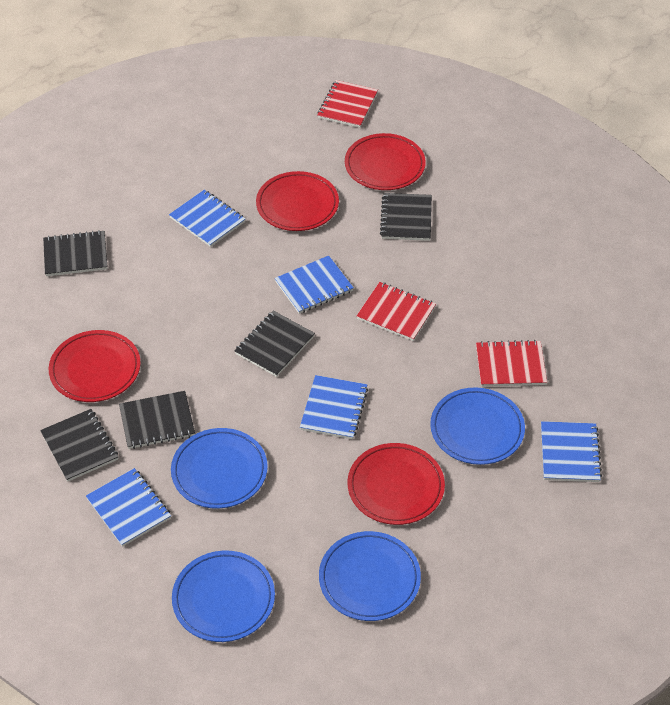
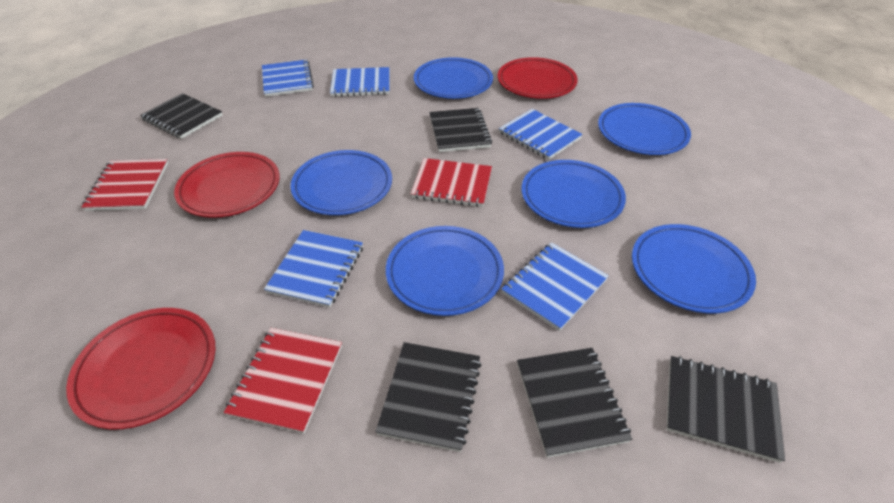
blue plate: 4 -> 6
red plate: 4 -> 3

